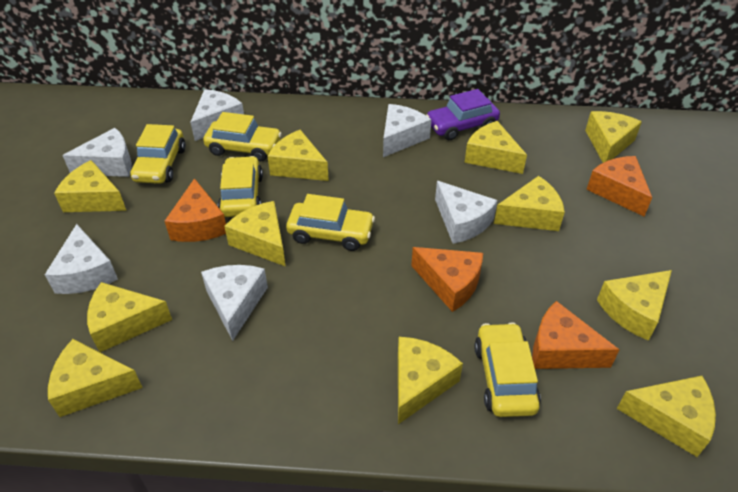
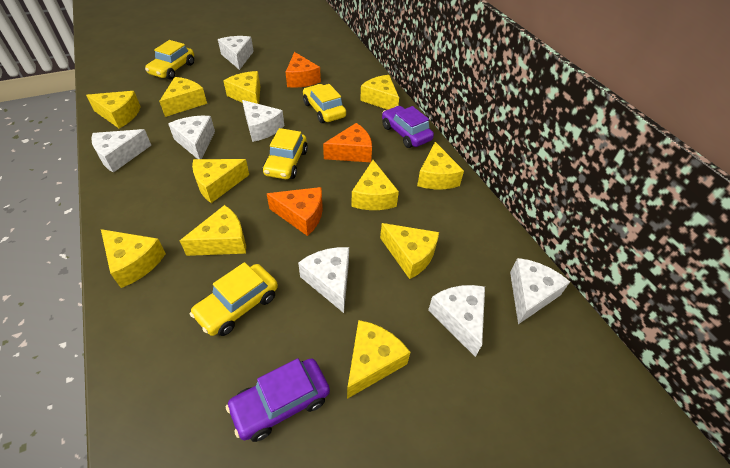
orange cheese: 4 -> 3
purple car: 1 -> 2
white cheese: 6 -> 7
yellow car: 5 -> 4

